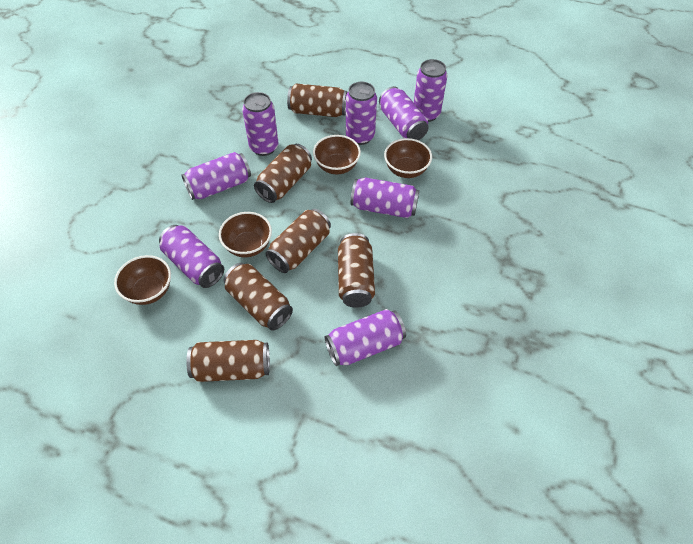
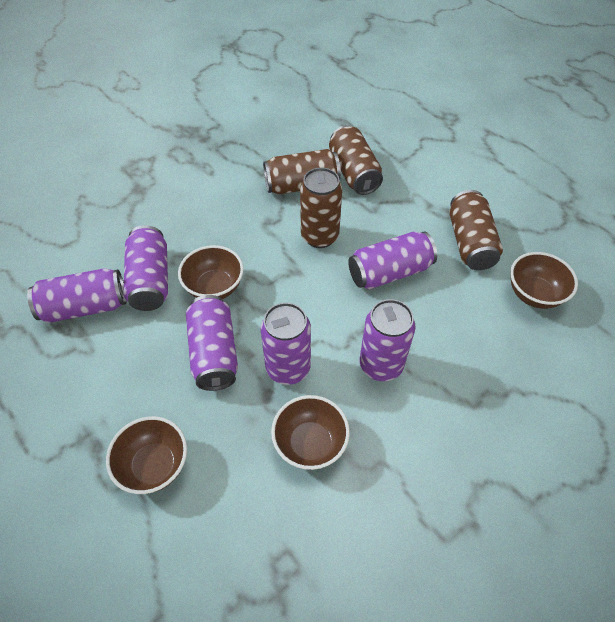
brown can: 6 -> 4
purple can: 8 -> 6

